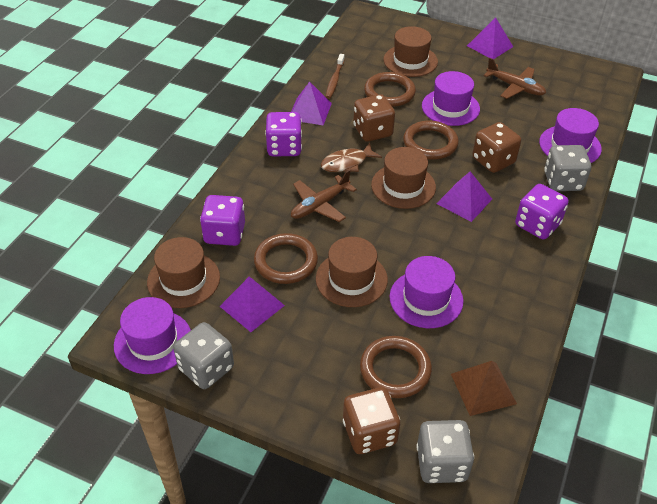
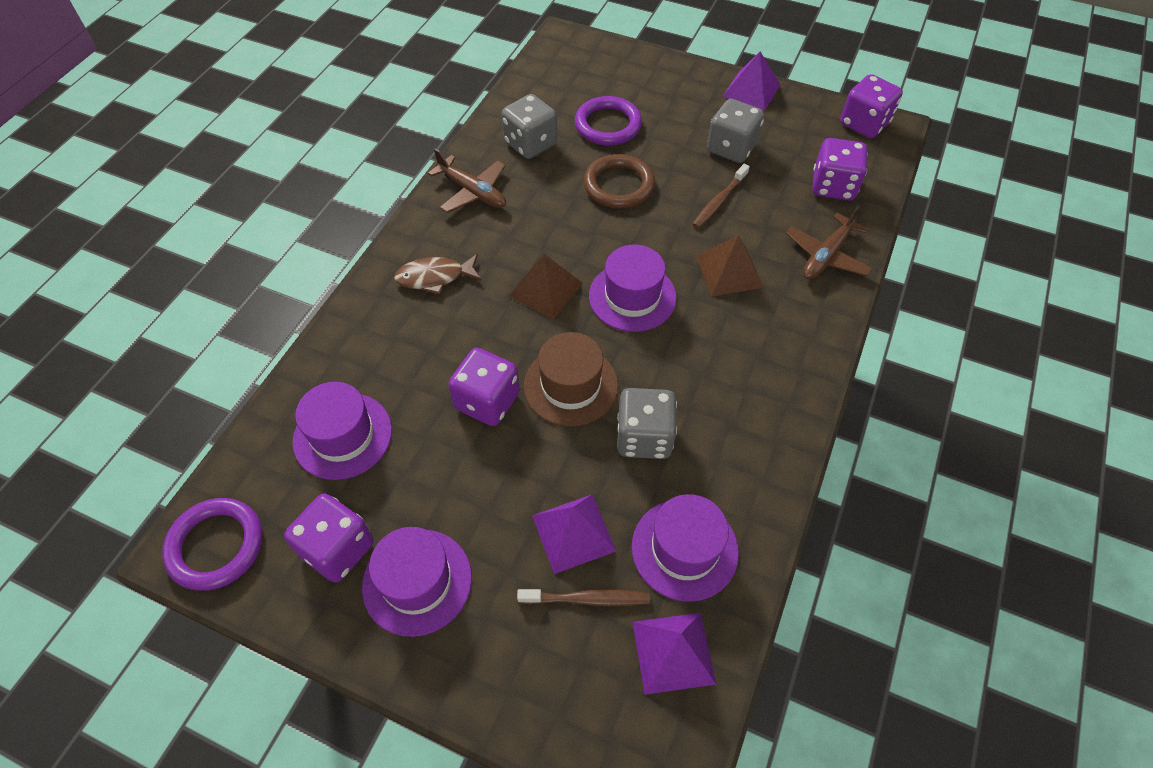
brown dice: 3 -> 0
brown hat: 4 -> 1
brown pyramid: 1 -> 2
brown ring: 4 -> 1
brown toothbrush: 1 -> 2
purple dice: 3 -> 4
purple pyramid: 4 -> 3
purple ring: 0 -> 2

